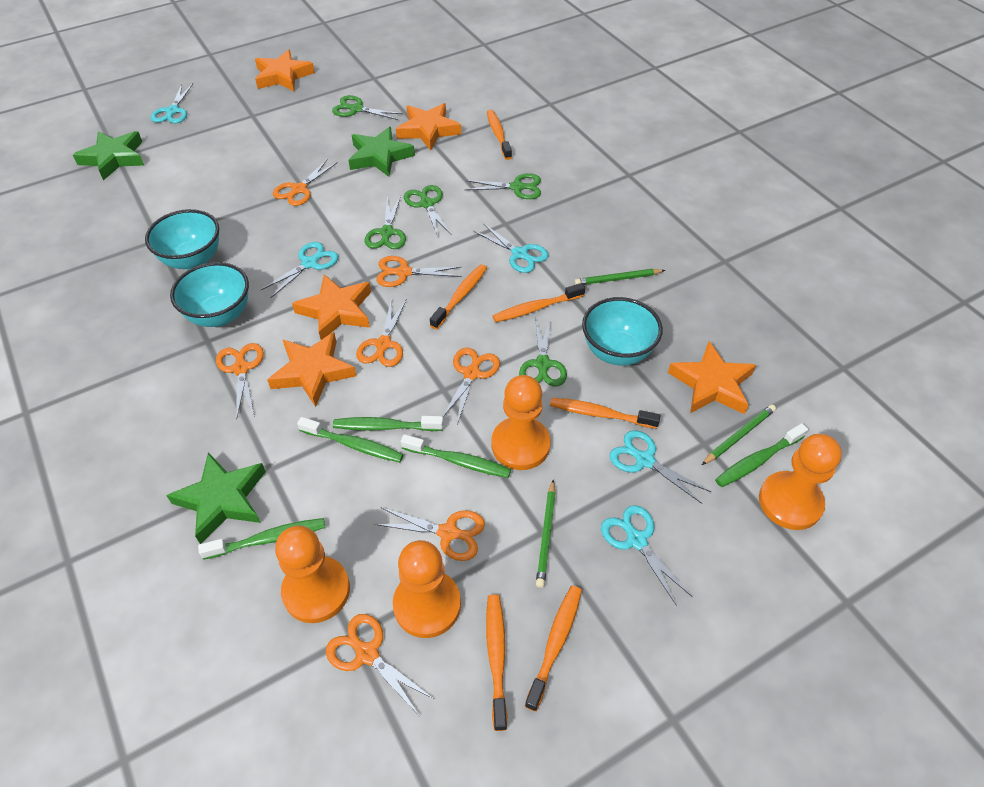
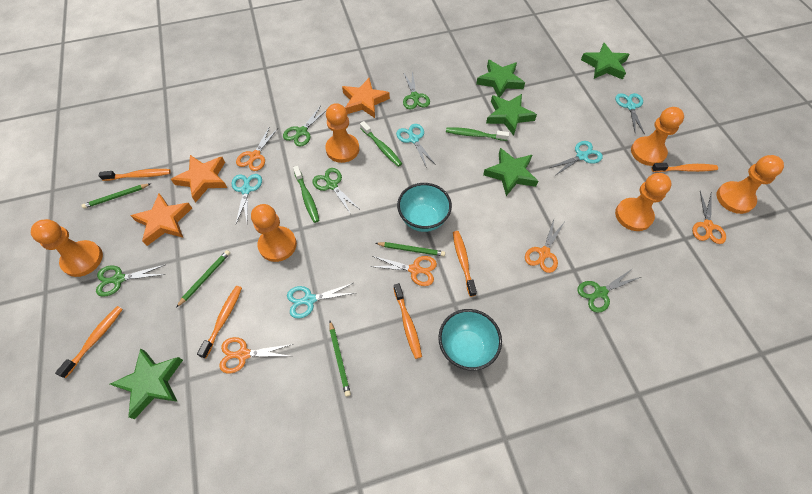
green pencil: 3 -> 4
green star: 3 -> 5
green toothbrush: 5 -> 3
orange pawn: 4 -> 6
orange scissors: 7 -> 5
orange star: 5 -> 3
turquoise bowl: 3 -> 2

